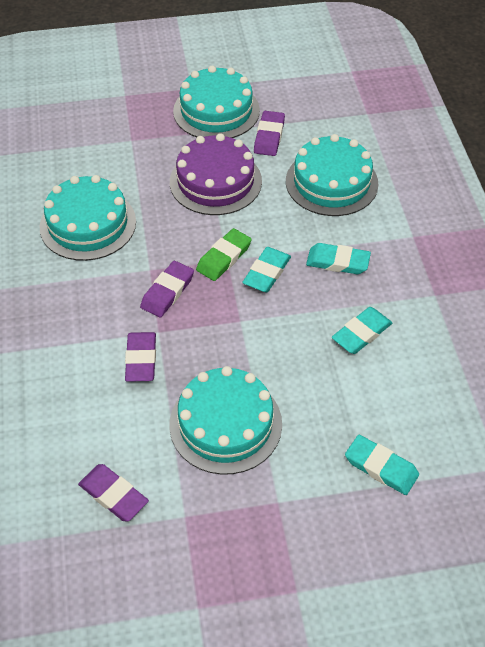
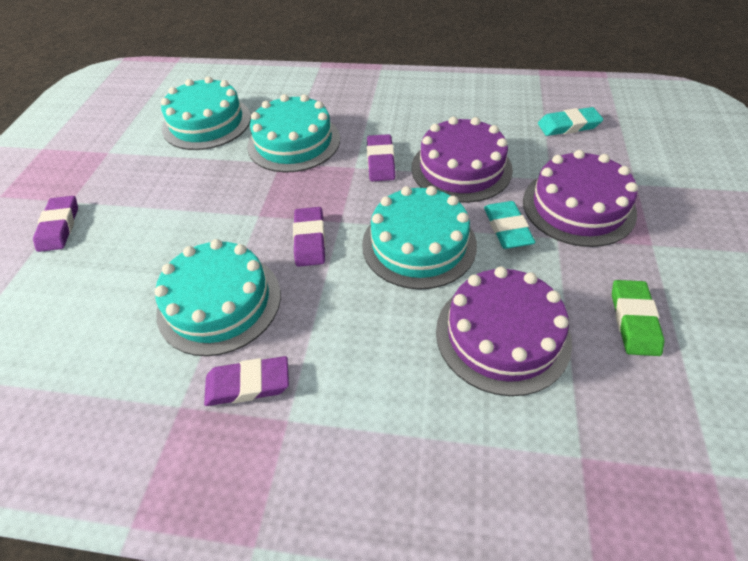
purple cake: 1 -> 3
turquoise eraser: 4 -> 2

